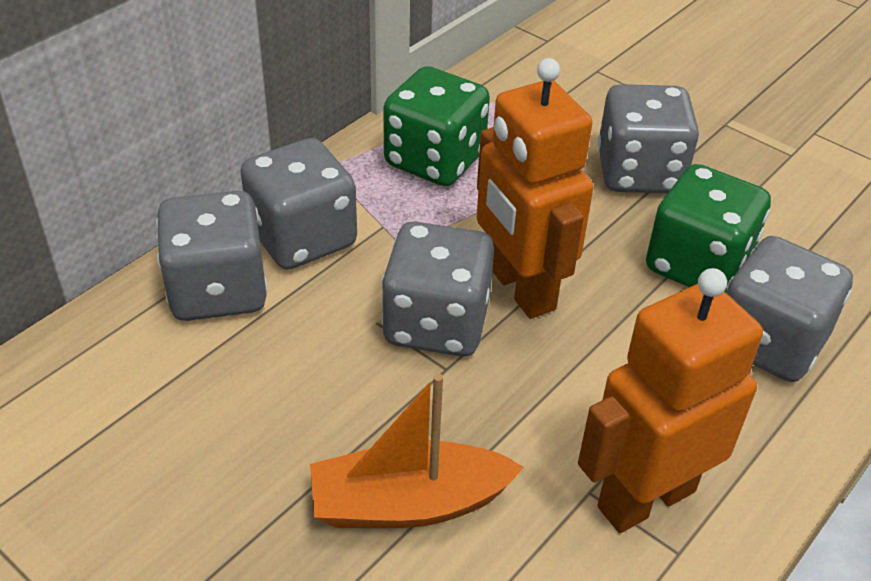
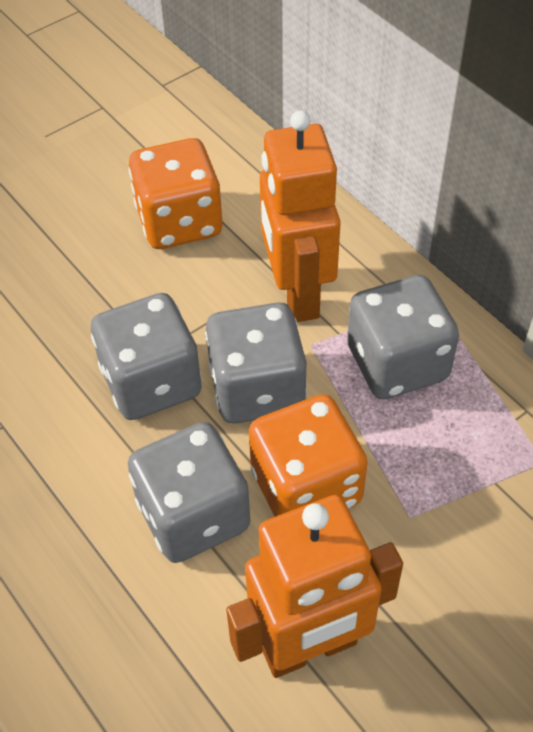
green dice: 2 -> 0
grey dice: 5 -> 4
orange boat: 1 -> 0
orange dice: 0 -> 2

